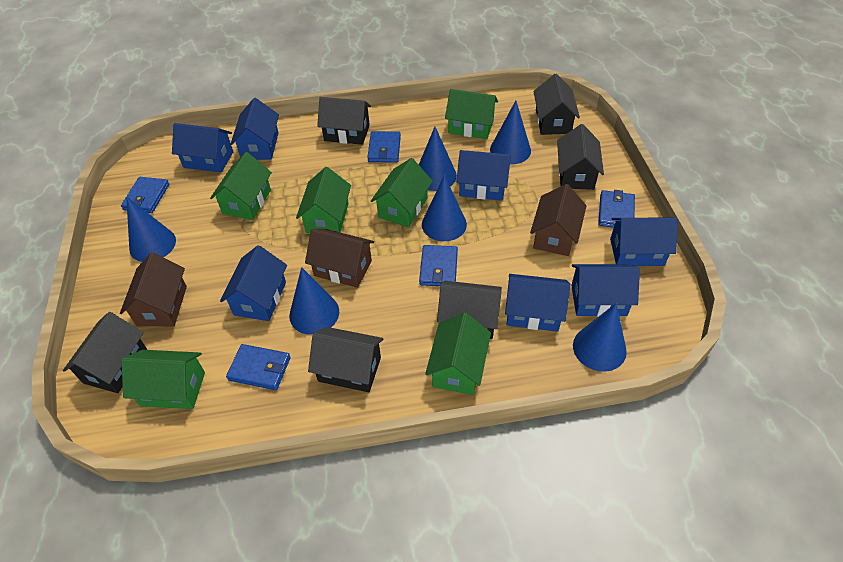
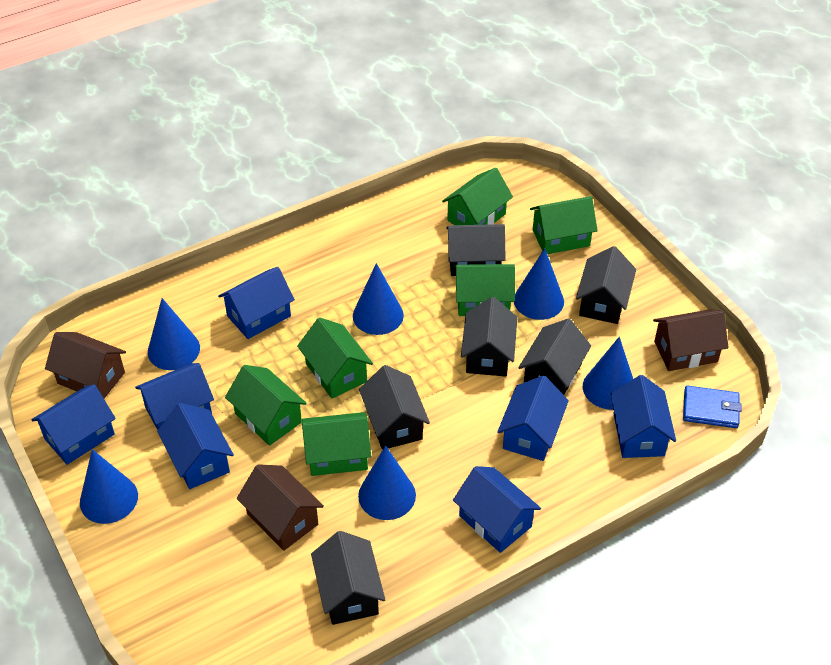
blue wallet: 5 -> 1

